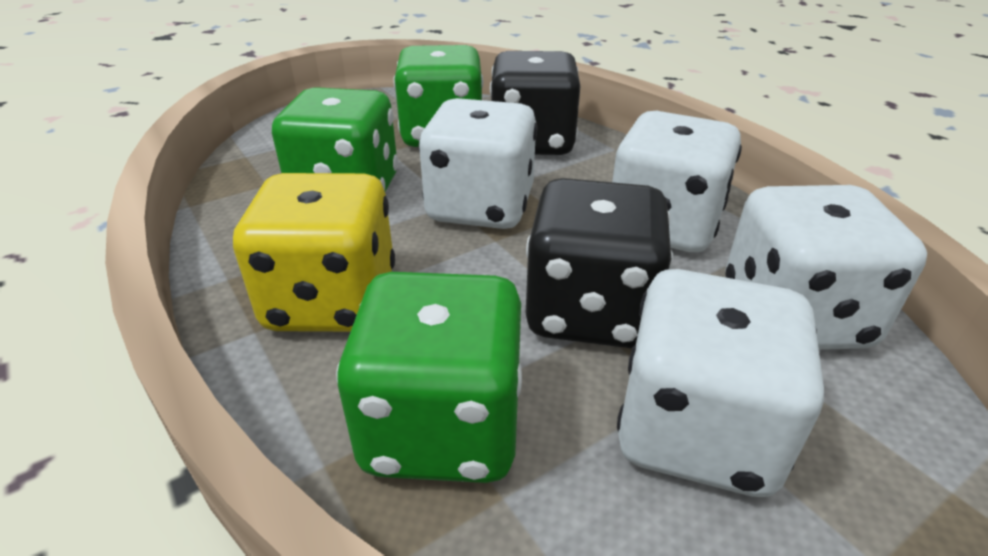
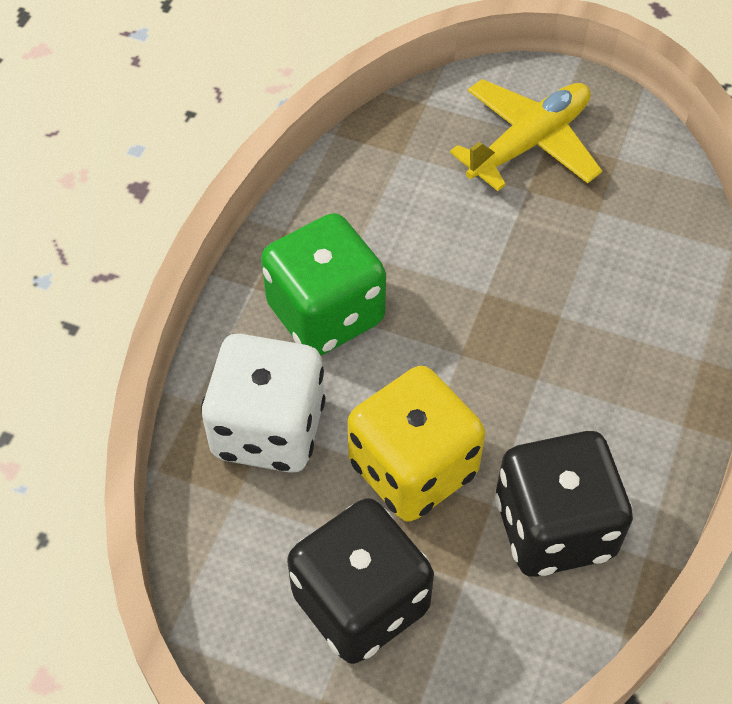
green dice: 3 -> 1
white dice: 4 -> 1
yellow plane: 0 -> 1

